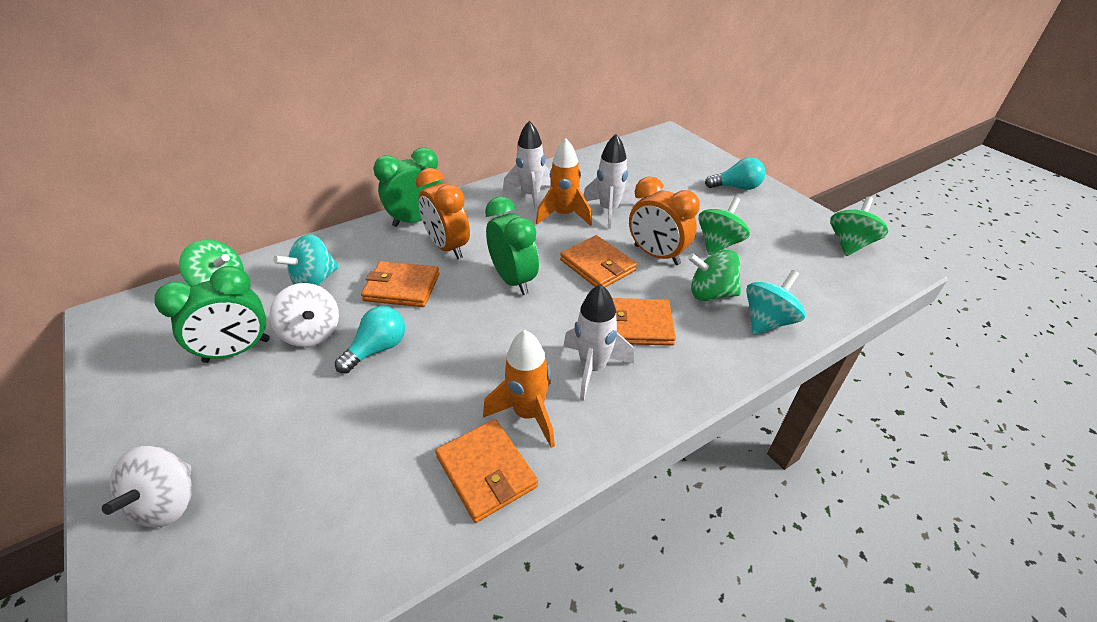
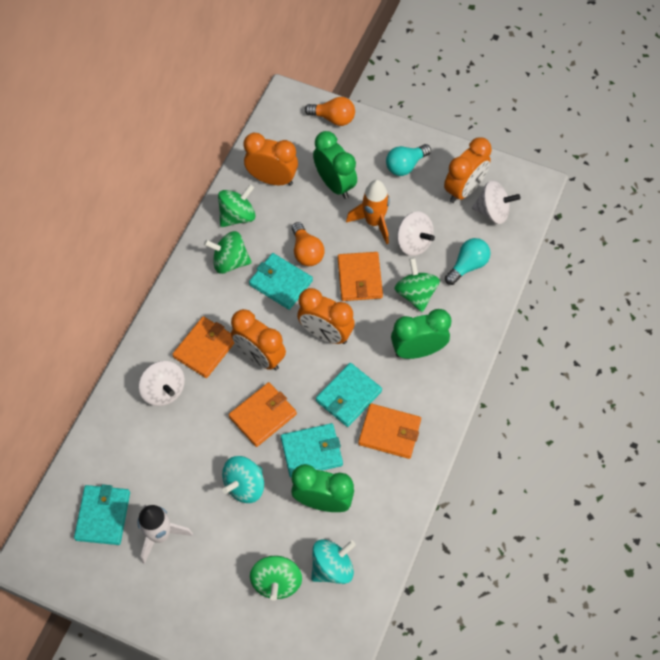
orange clock: 2 -> 4
orange light bulb: 0 -> 2
orange rocket: 2 -> 1
turquoise wallet: 0 -> 4
white rocket: 3 -> 1
white spinning top: 2 -> 3

